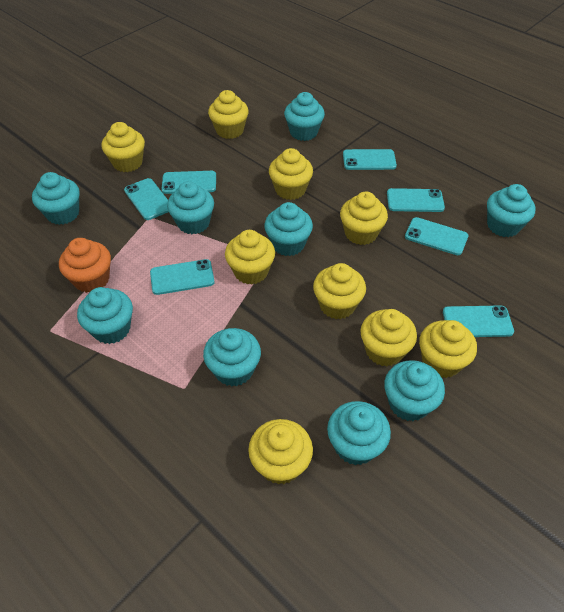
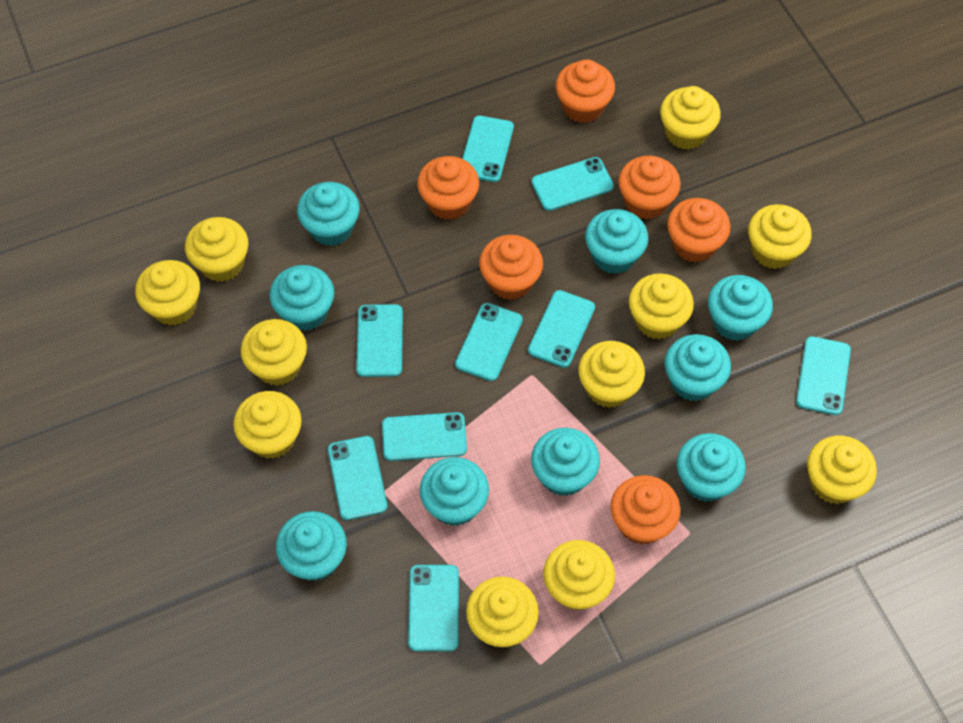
orange cupcake: 1 -> 6
turquoise phone: 7 -> 9
yellow cupcake: 9 -> 11

